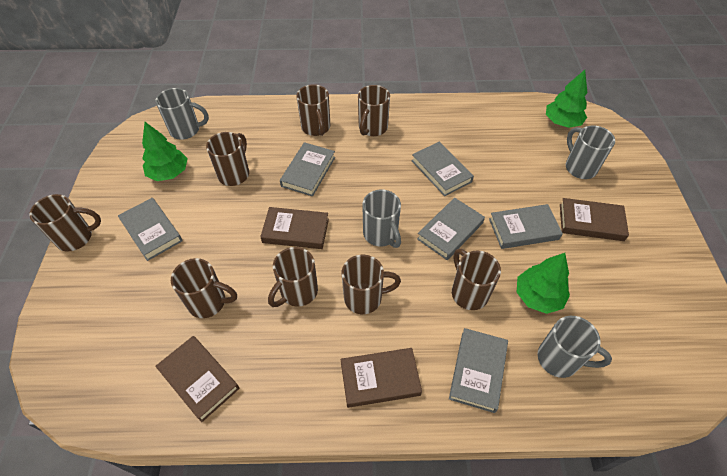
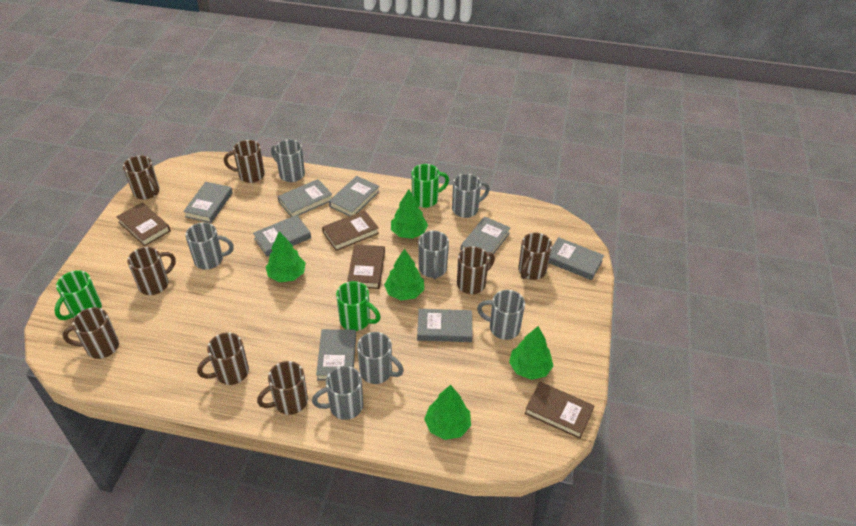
green mug: 0 -> 3
green tree: 3 -> 5
grey book: 6 -> 8
grey mug: 4 -> 7

